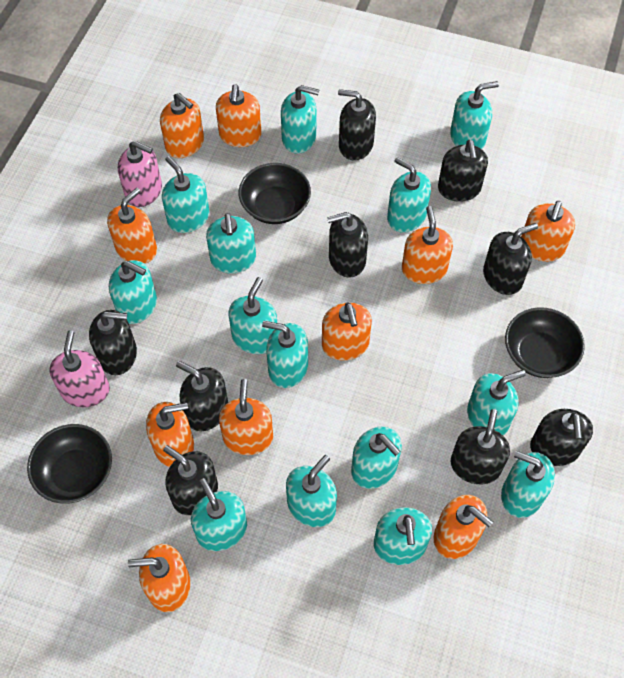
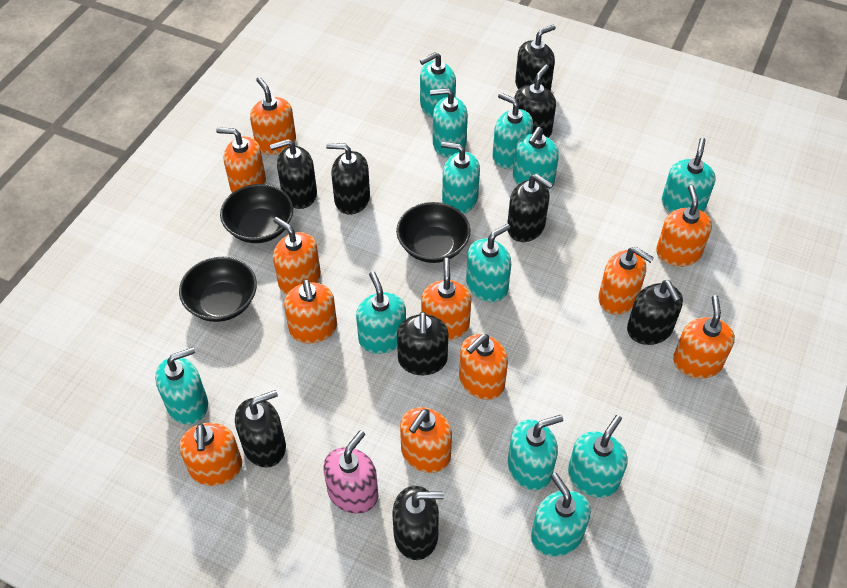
orange soap dispenser: 10 -> 11
pink soap dispenser: 2 -> 1
turquoise soap dispenser: 14 -> 12

